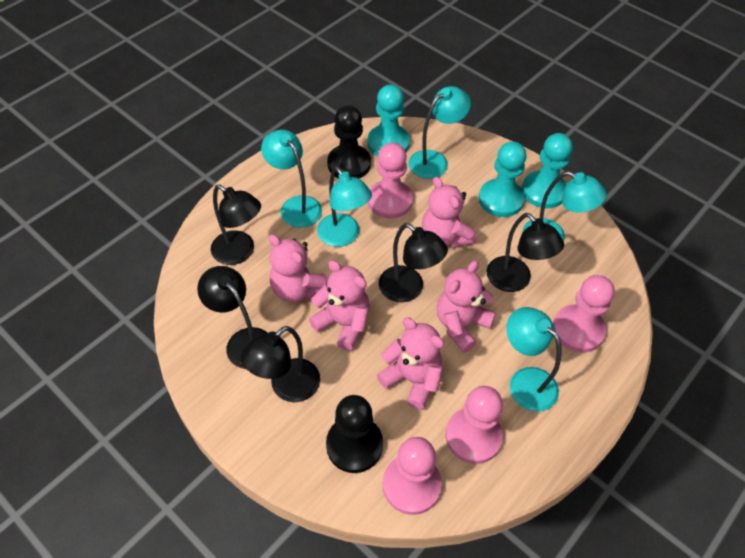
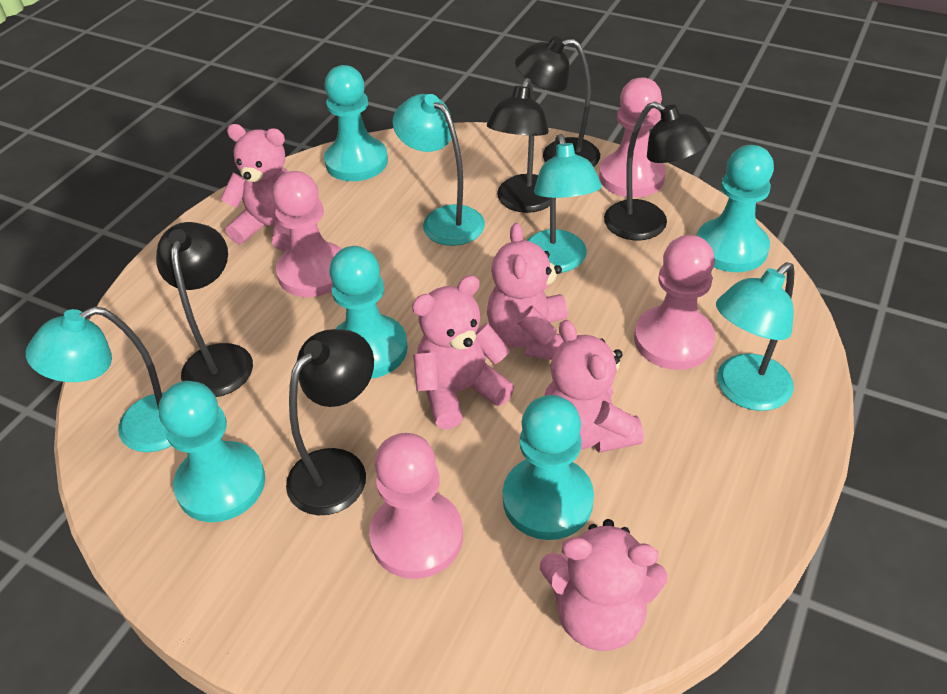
black pawn: 2 -> 0
turquoise lamp: 5 -> 4
turquoise pawn: 3 -> 5

